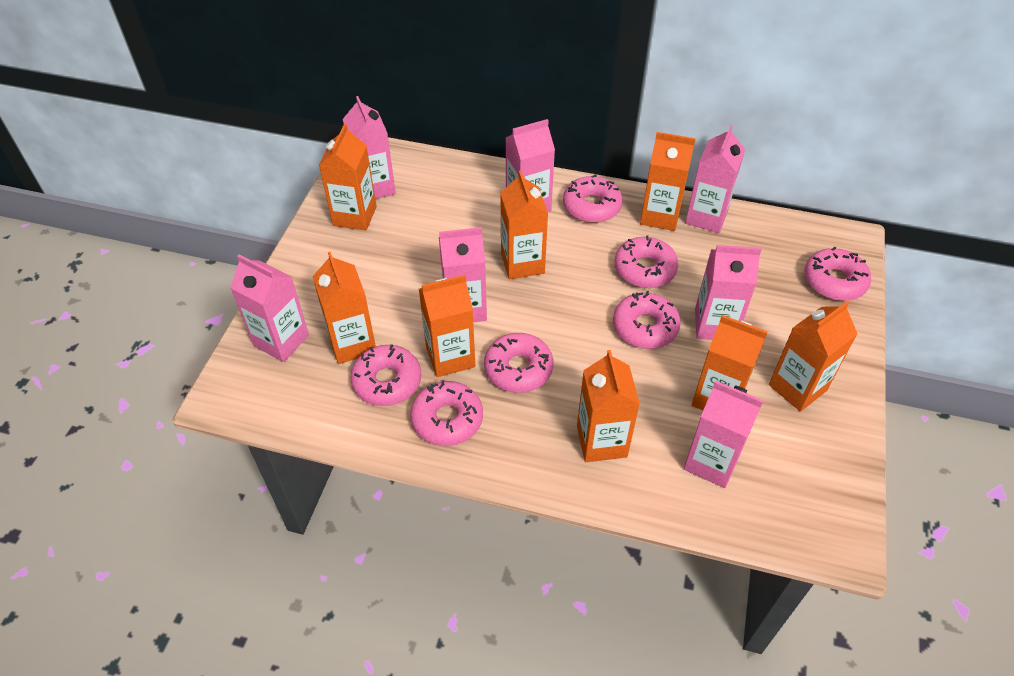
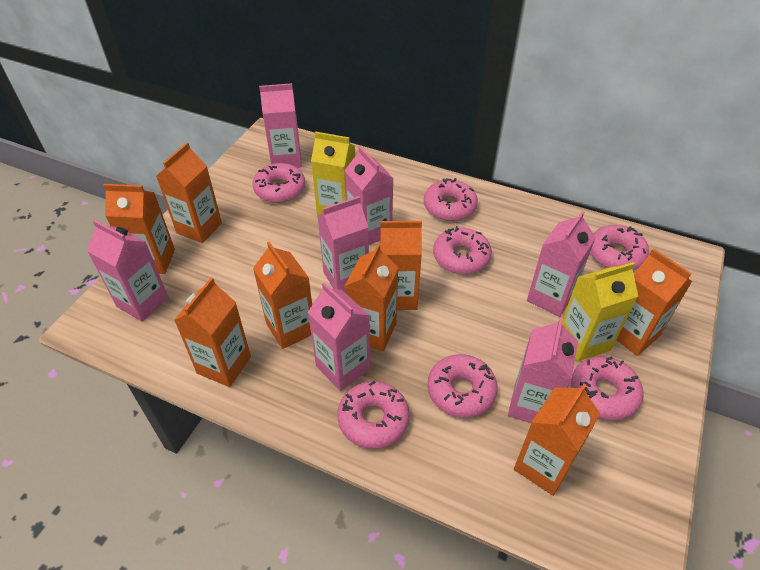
yellow carton: 0 -> 2

